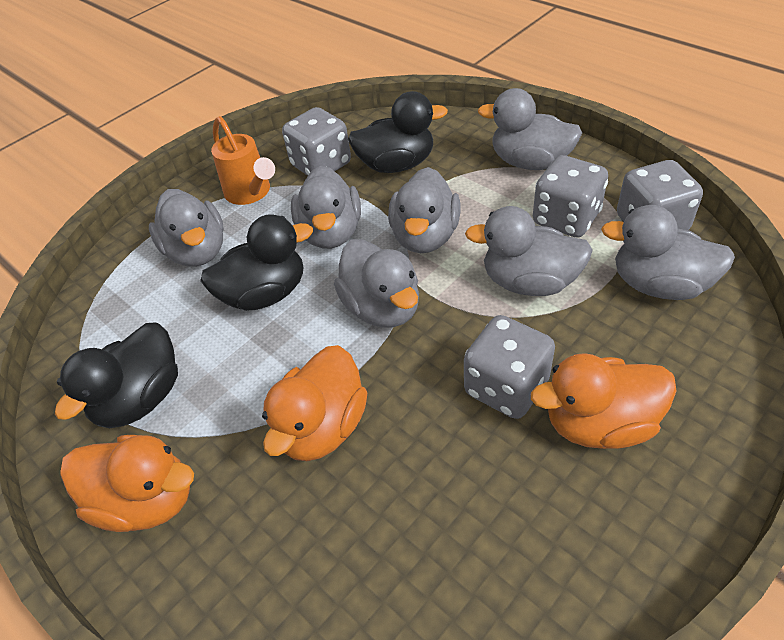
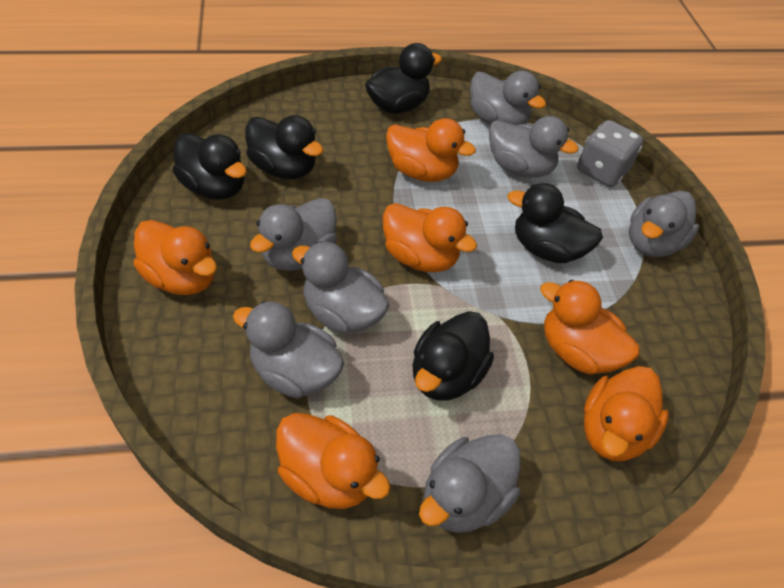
black duck: 3 -> 5
grey dice: 4 -> 1
orange duck: 3 -> 6
orange watering can: 1 -> 0

